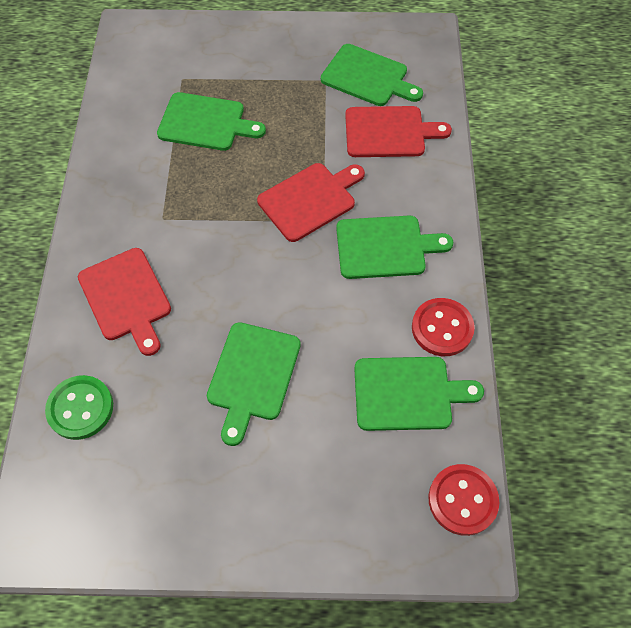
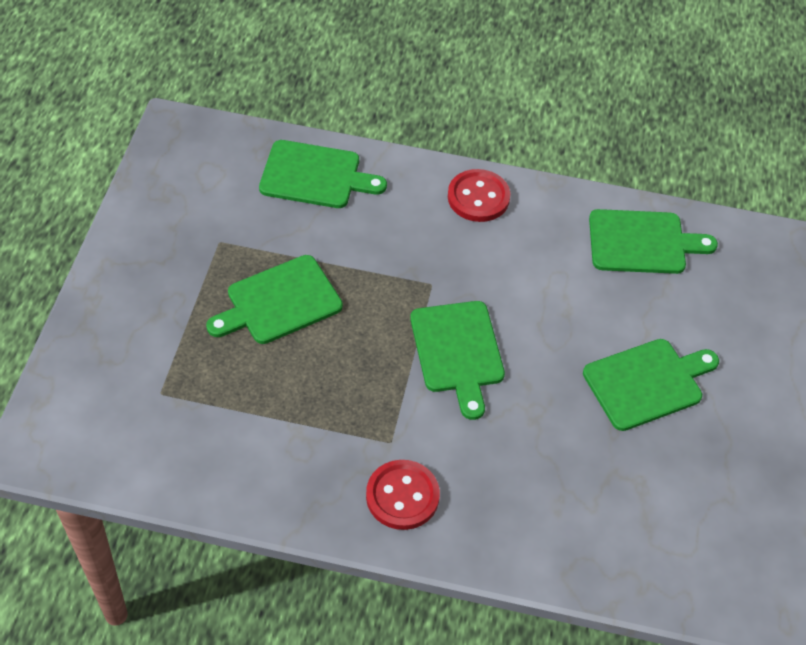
green button: 1 -> 0
red cutting board: 3 -> 0

